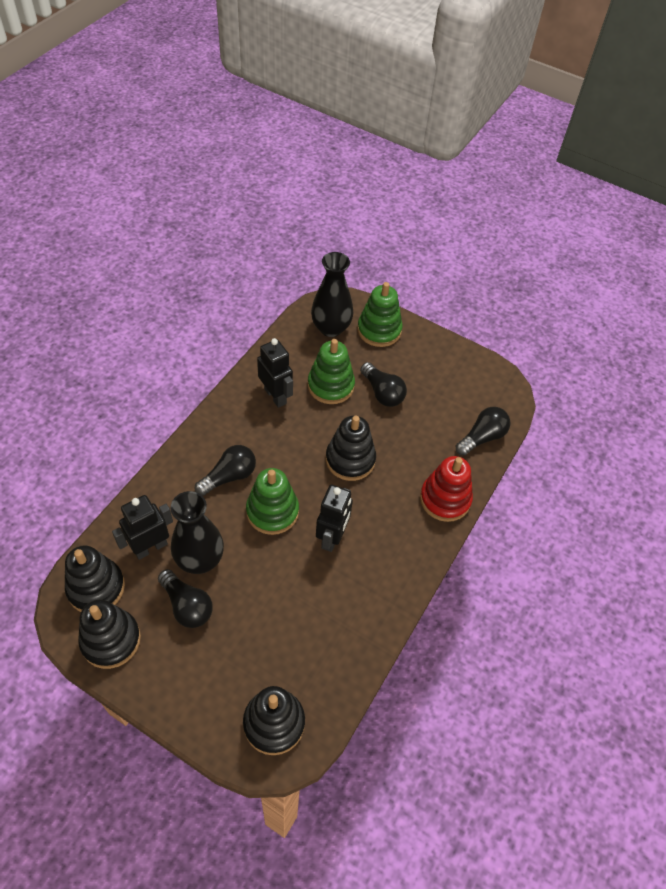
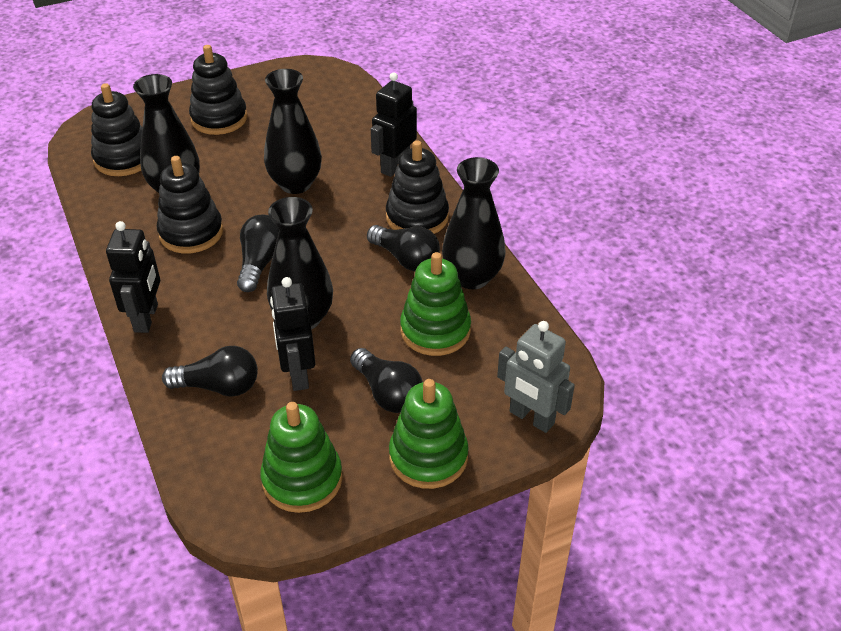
black vase: 2 -> 4
grey robot: 0 -> 1
red stacking toy: 1 -> 0

